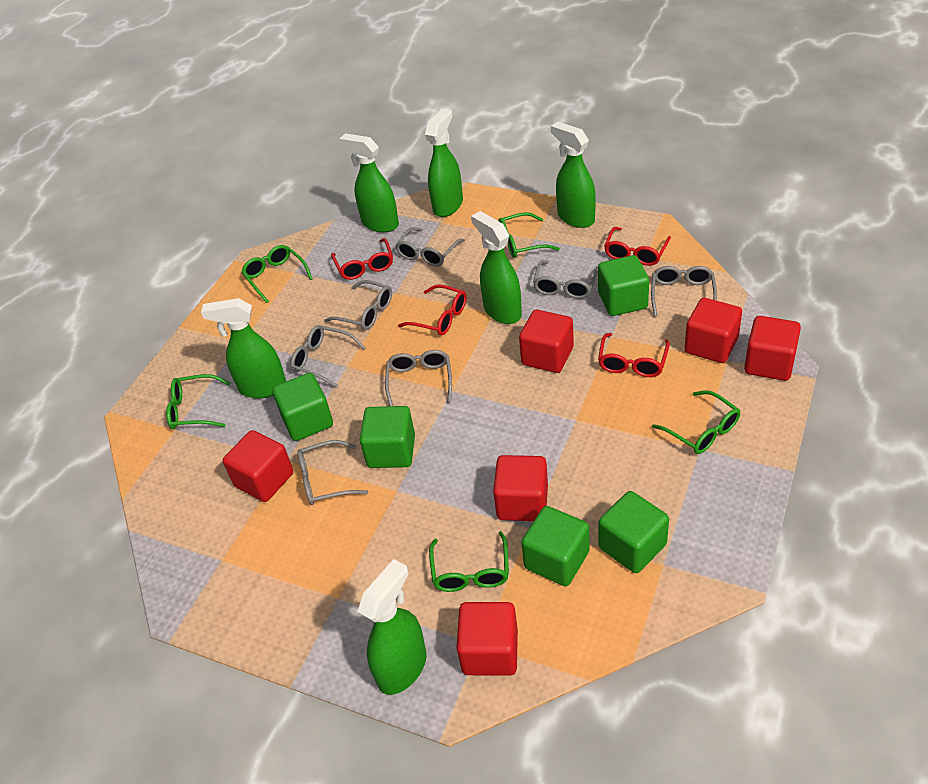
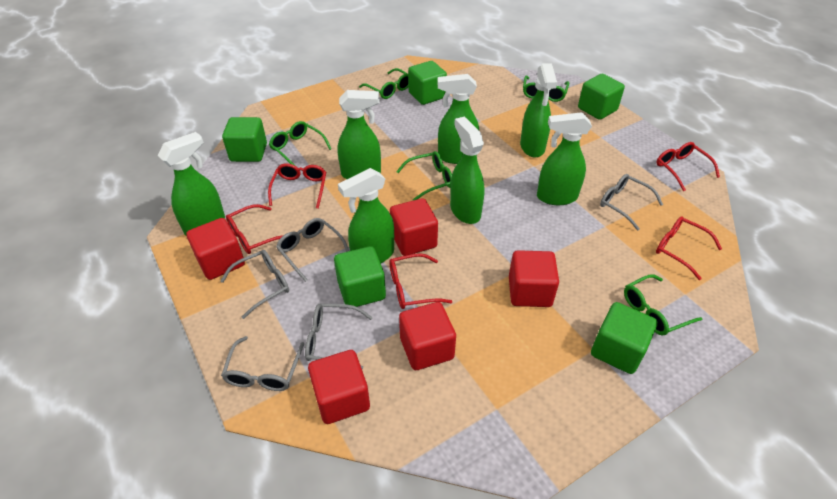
green spray bottle: 6 -> 7
grey glasses: 7 -> 5
red cube: 6 -> 5
red glasses: 4 -> 5

